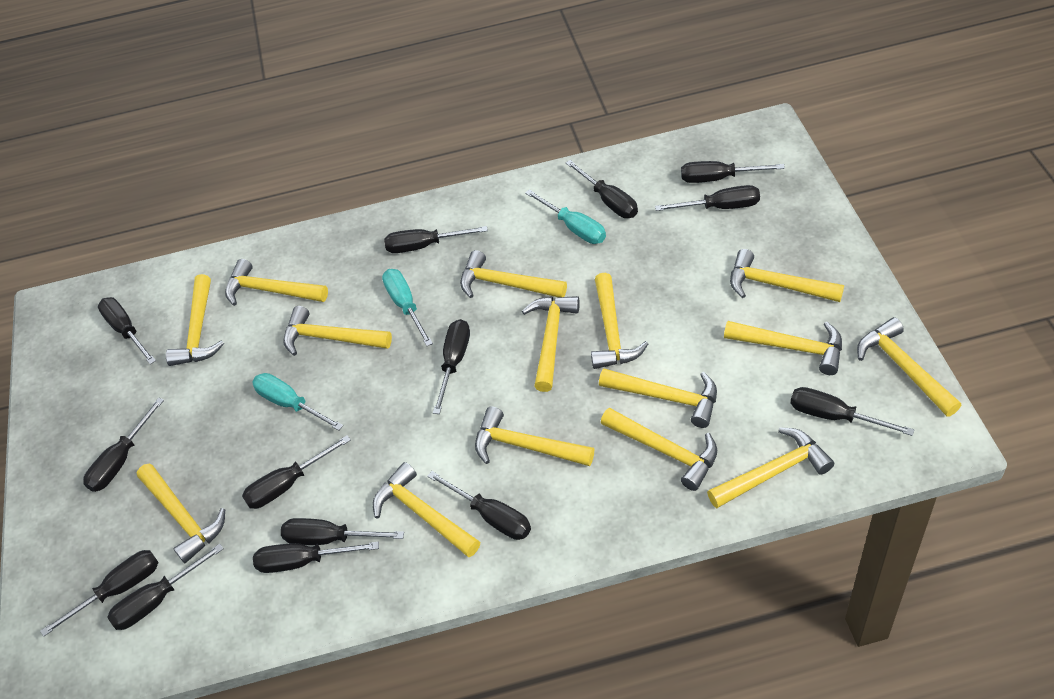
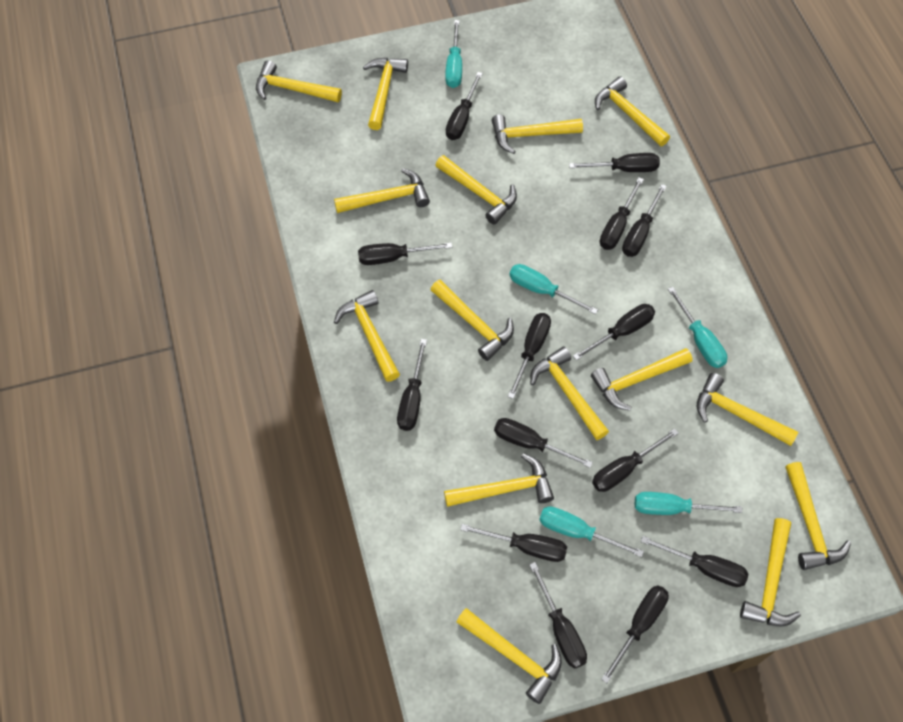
turquoise screwdriver: 3 -> 5

